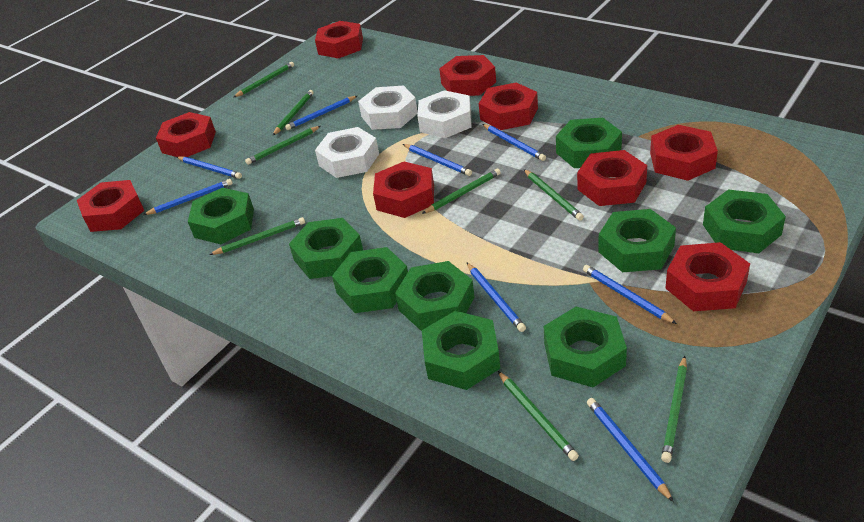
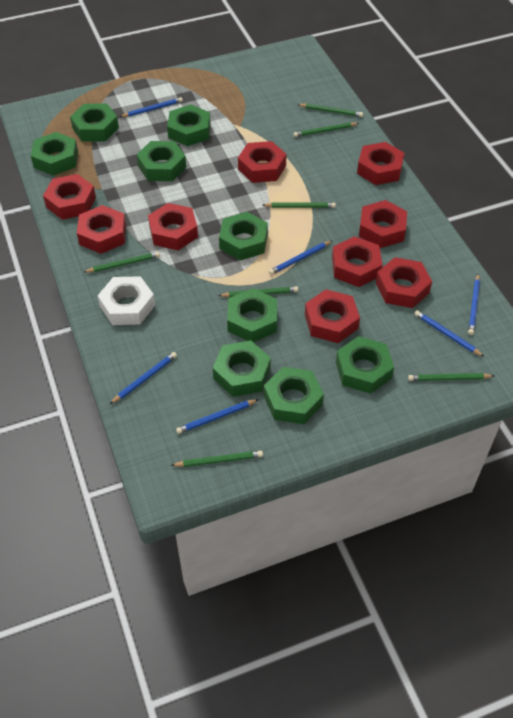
blue pencil: 8 -> 6
green pencil: 8 -> 7
white nut: 3 -> 1

